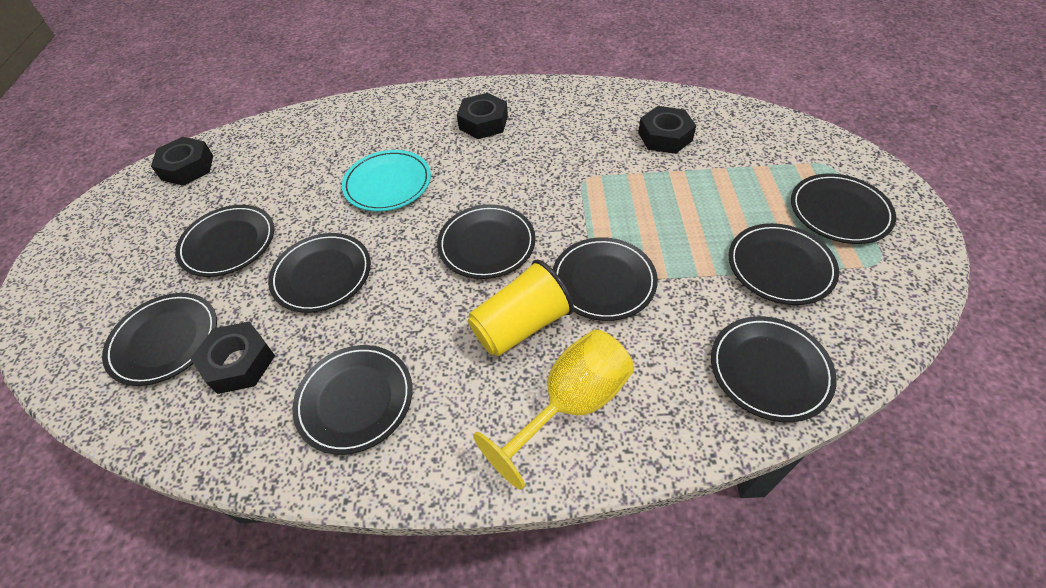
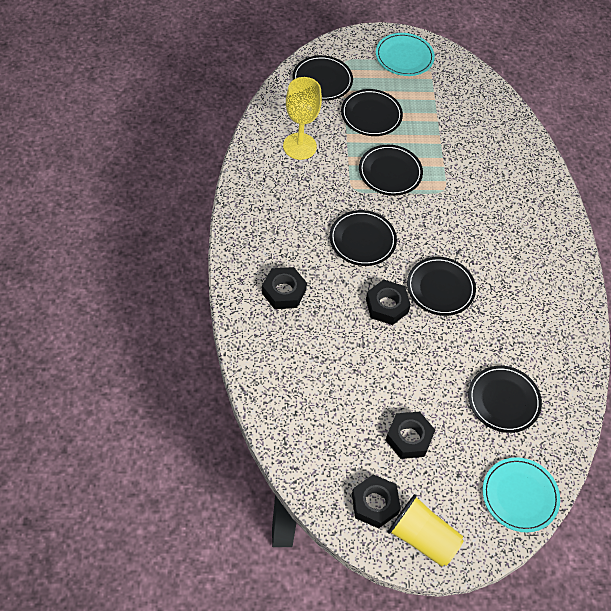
black plate: 9 -> 6
turquoise plate: 1 -> 2

